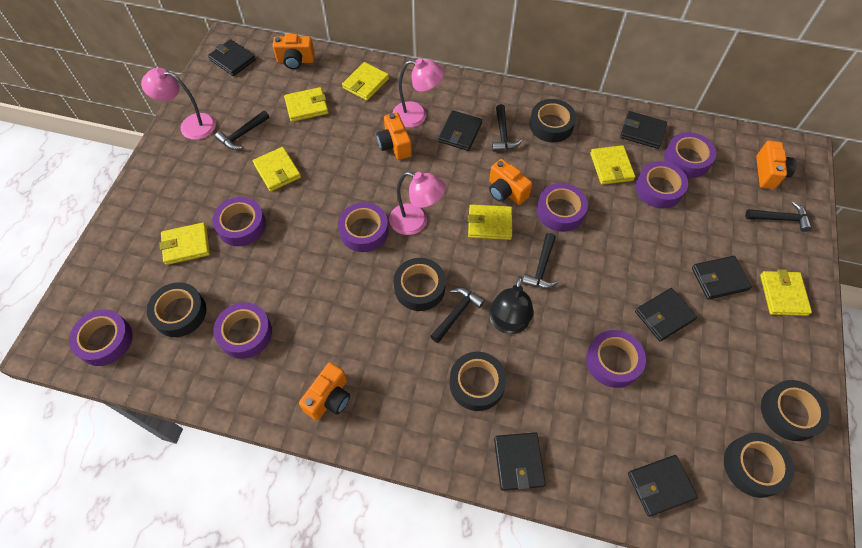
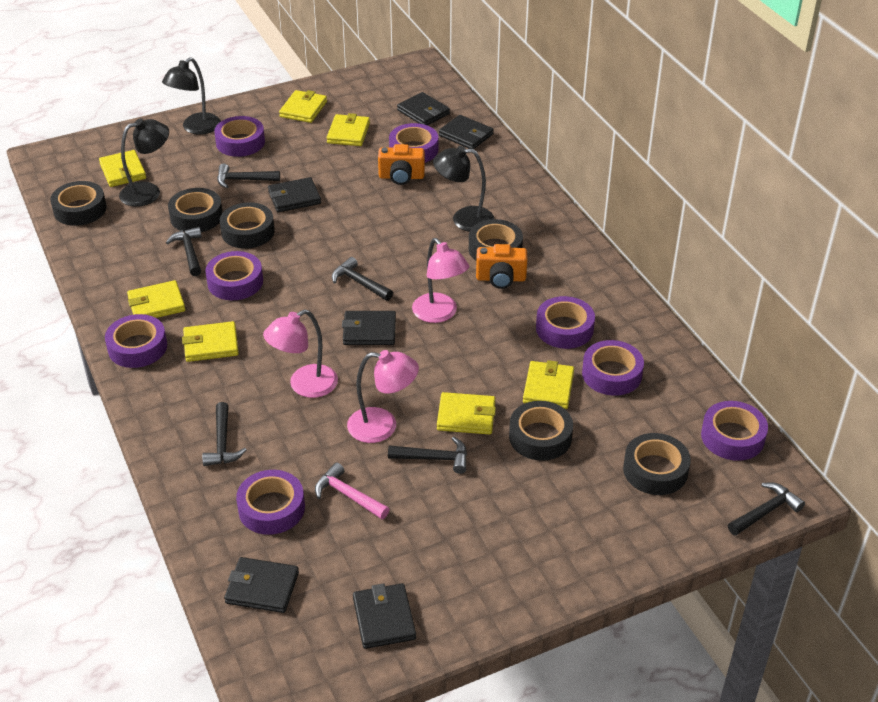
black hammer: 5 -> 6
black lamp: 1 -> 3
black wallet: 7 -> 6
orange camera: 5 -> 2
pink hammer: 0 -> 1

